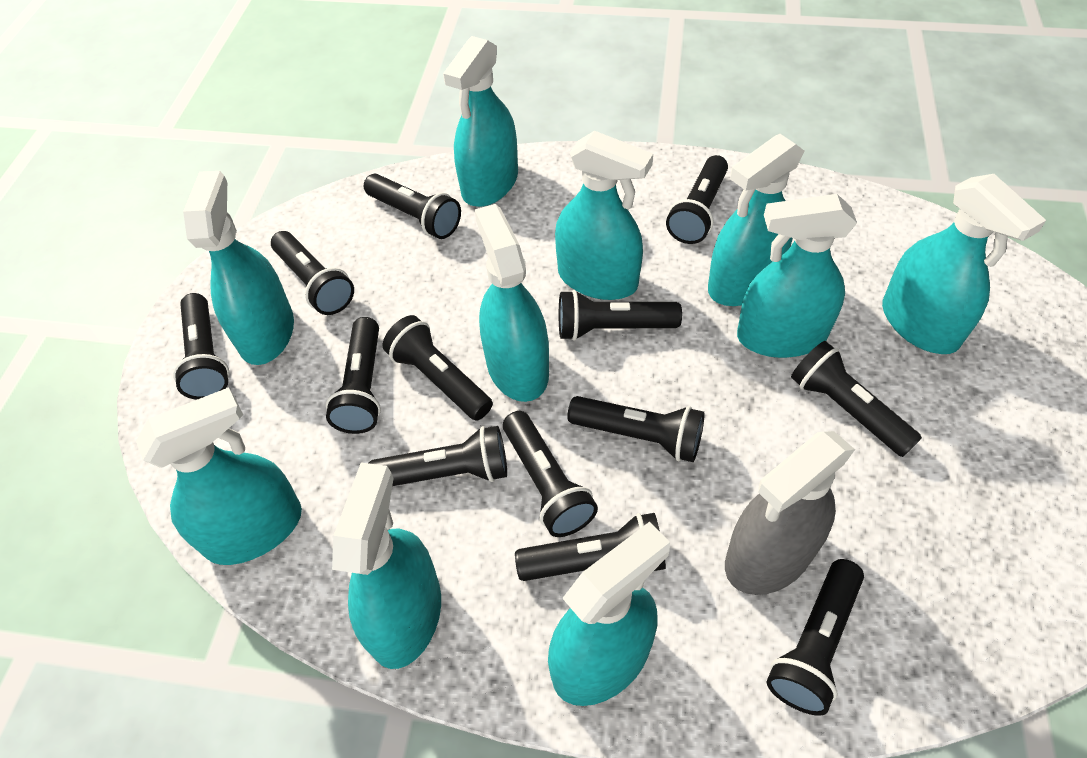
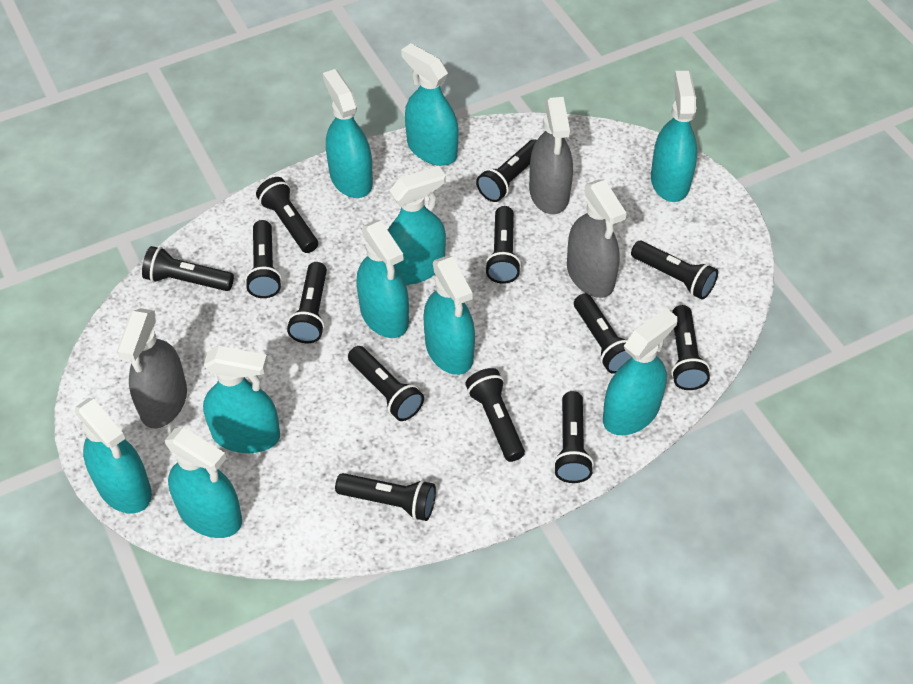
grey spray bottle: 1 -> 3

